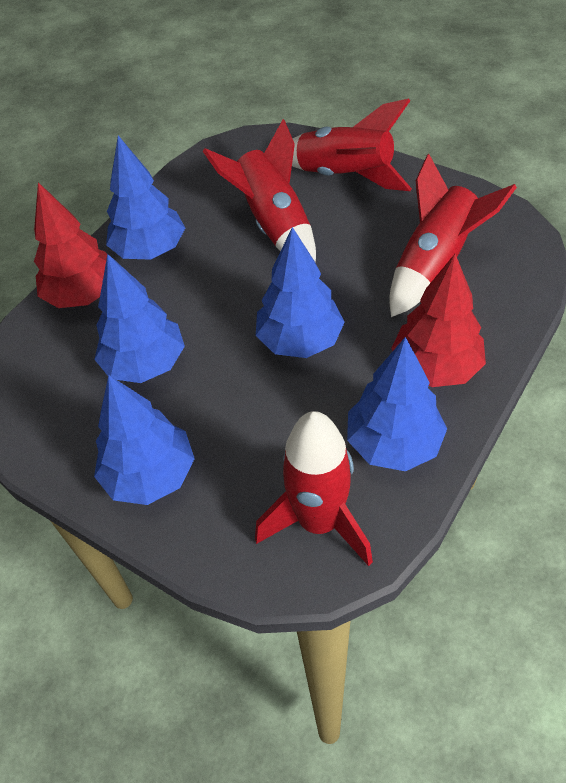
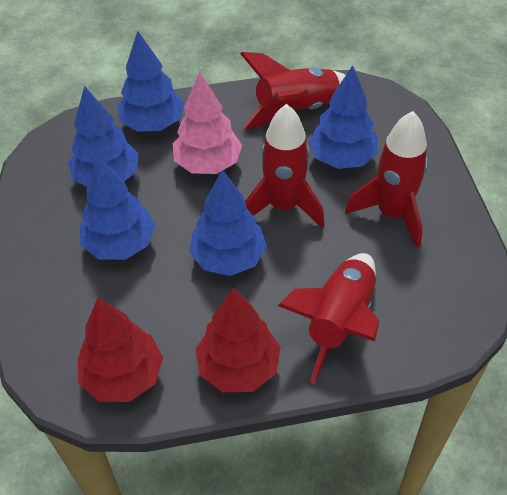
pink tree: 0 -> 1

